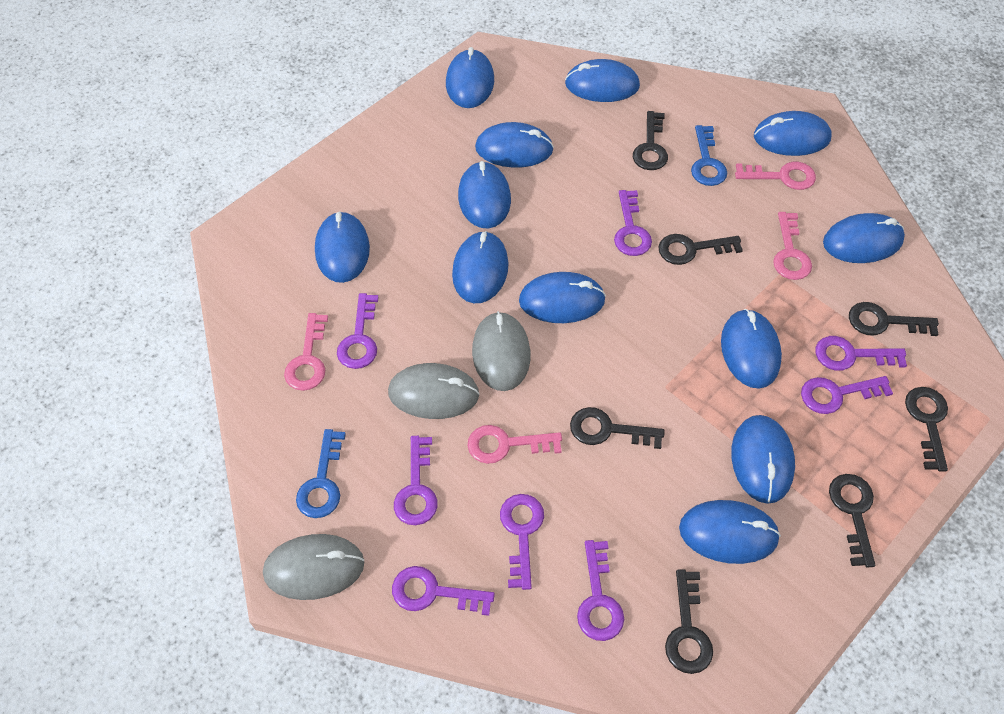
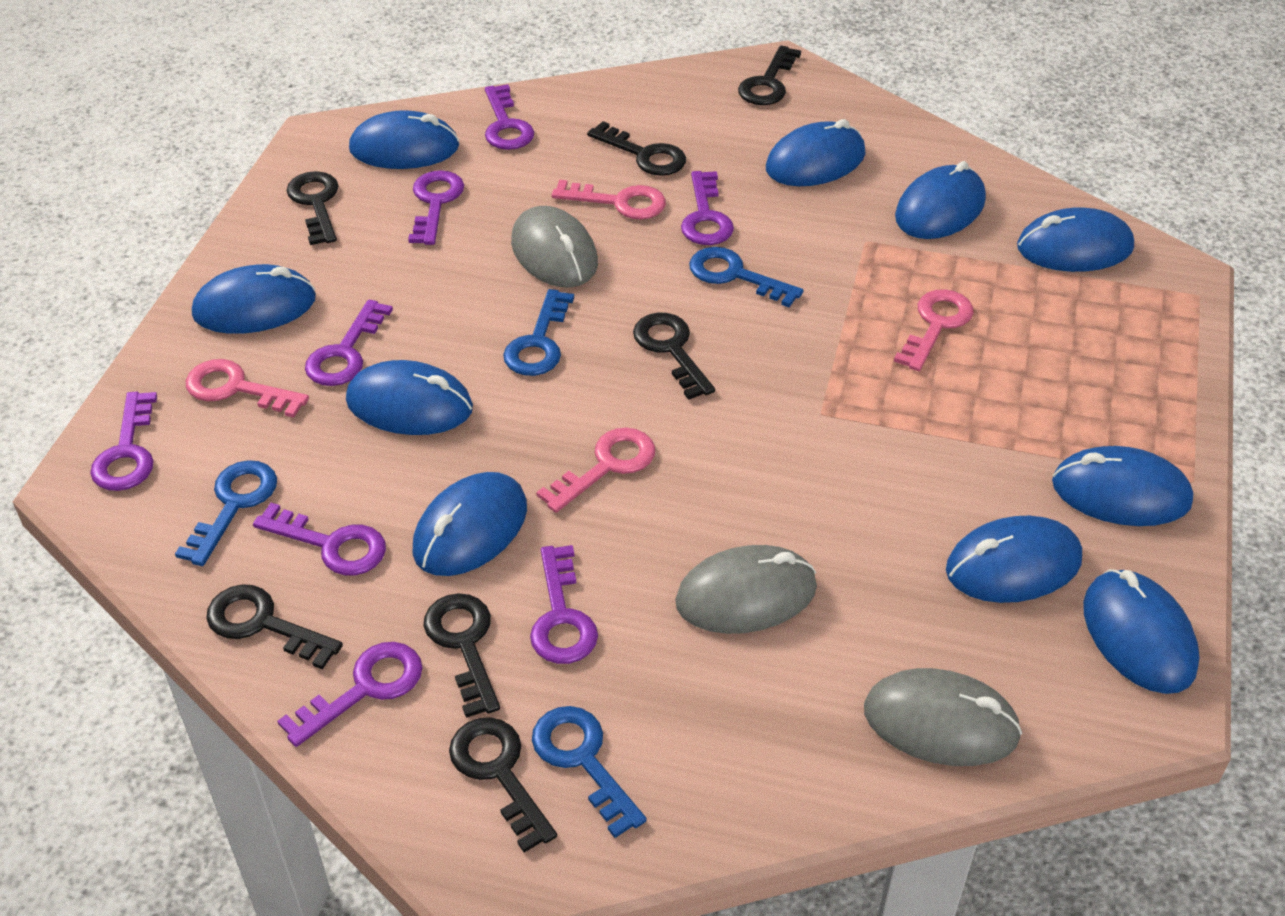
blue key: 2 -> 4
blue mouse: 12 -> 10

